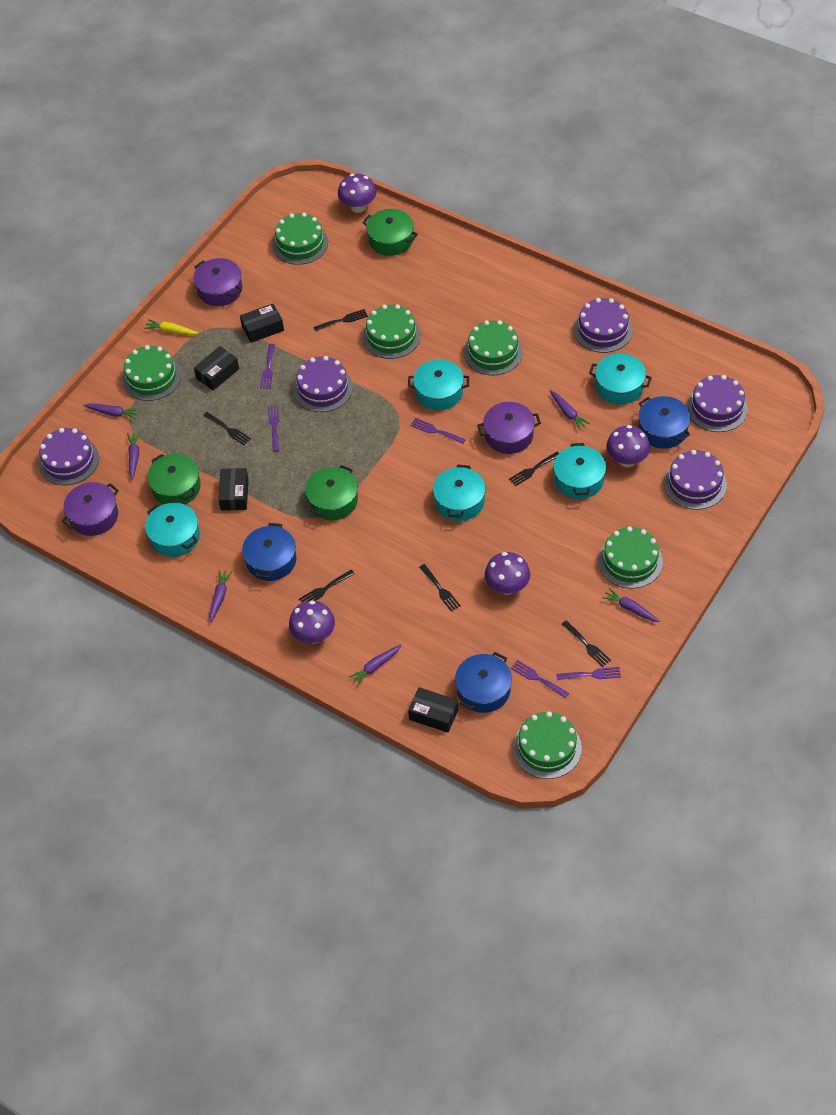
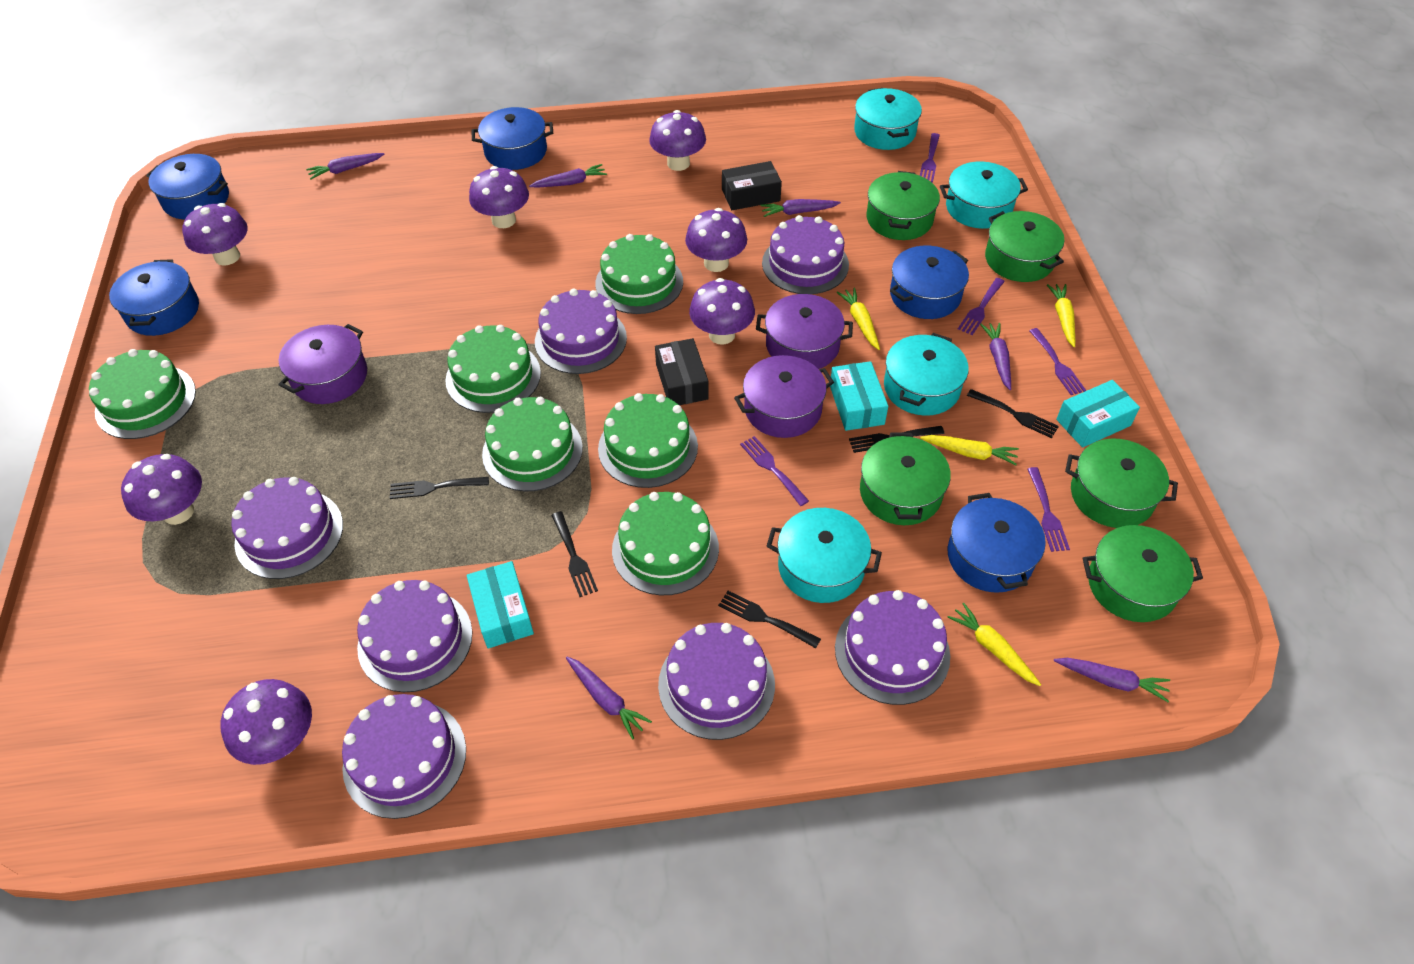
black box: 4 -> 2
black fork: 6 -> 5
blue pot: 3 -> 5
green pot: 3 -> 5
purple cake: 5 -> 7
purple mushroom: 4 -> 7
turquoise box: 0 -> 3
turquoise pot: 5 -> 4
yellow carrot: 1 -> 4

